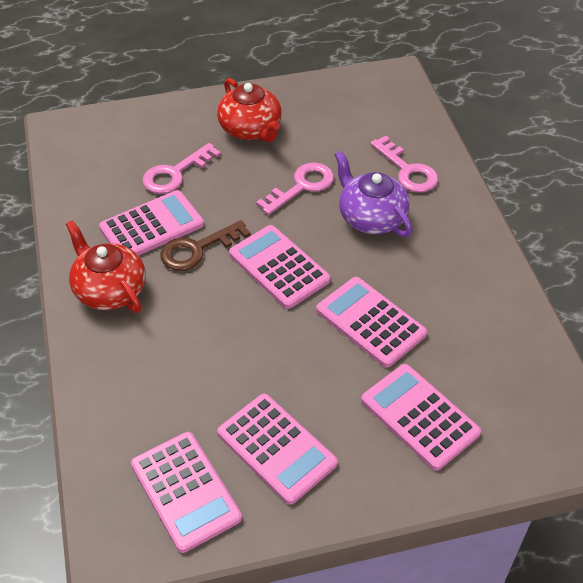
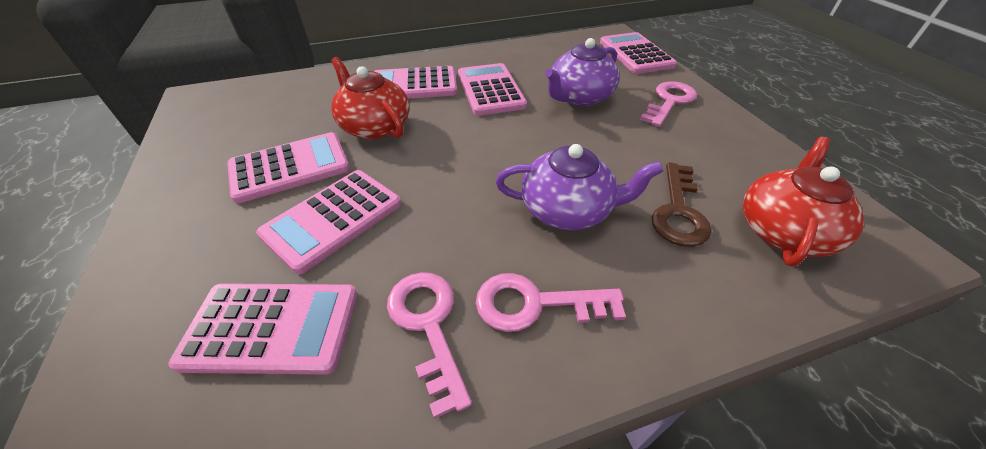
purple teapot: 1 -> 2

